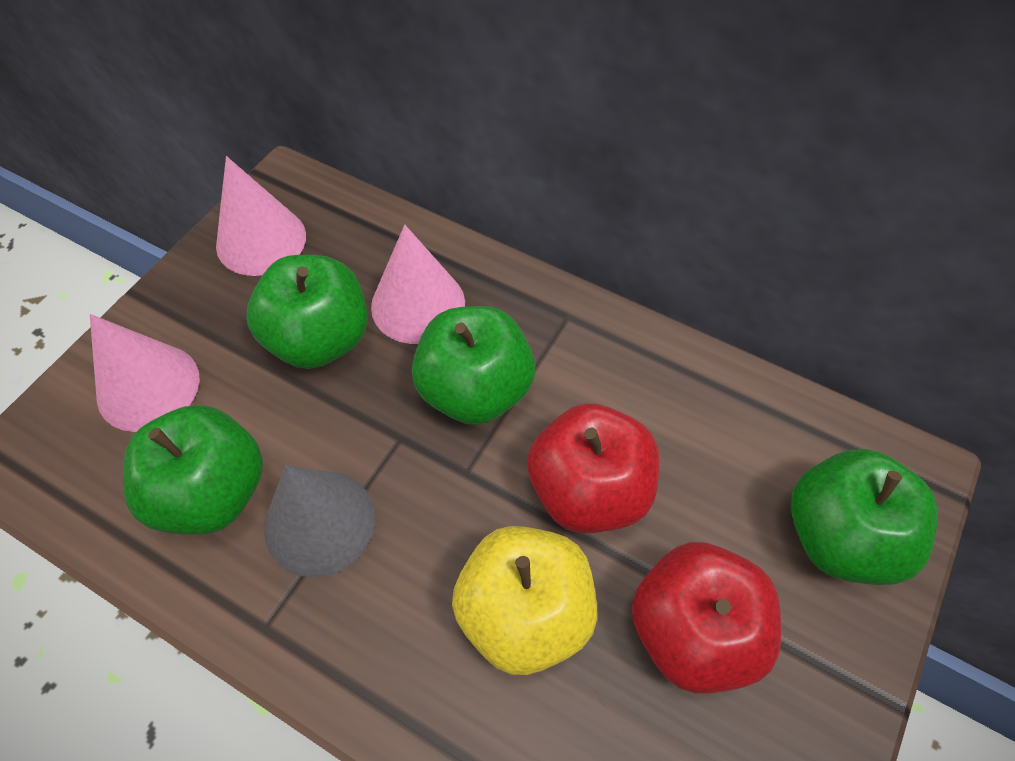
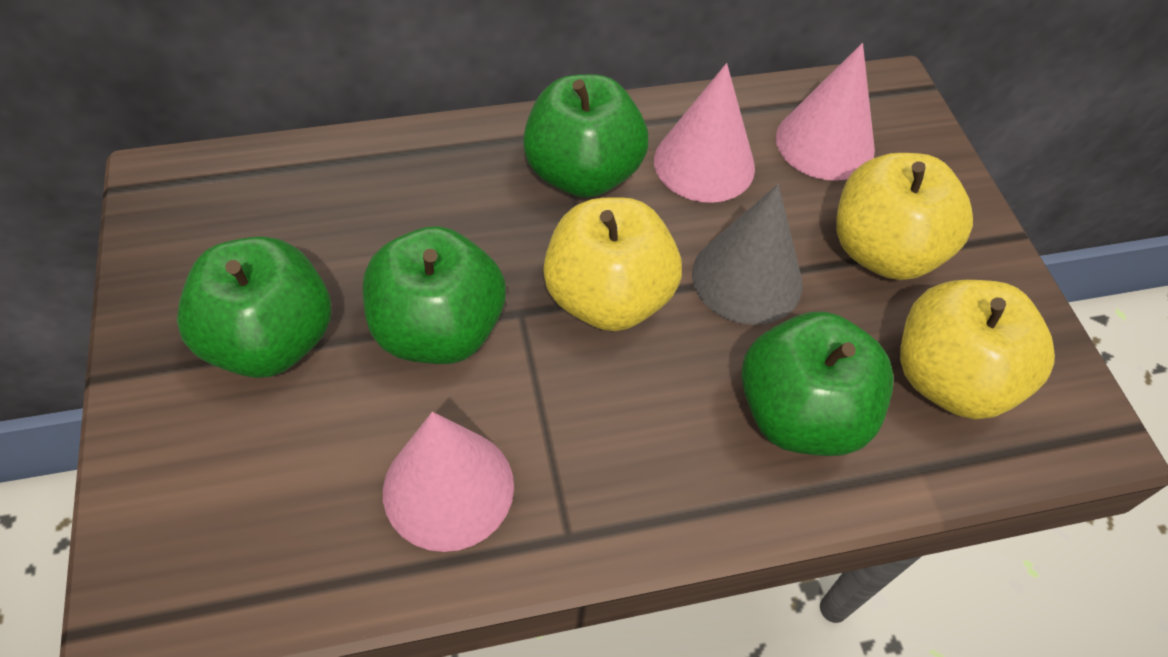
red apple: 2 -> 0
yellow apple: 1 -> 3

